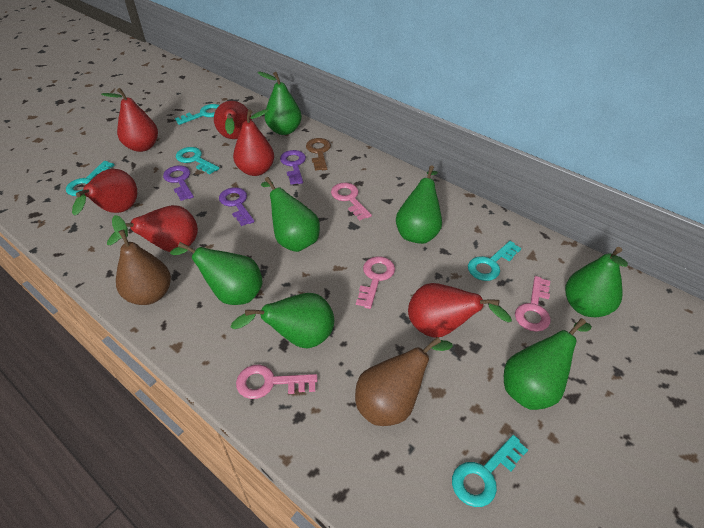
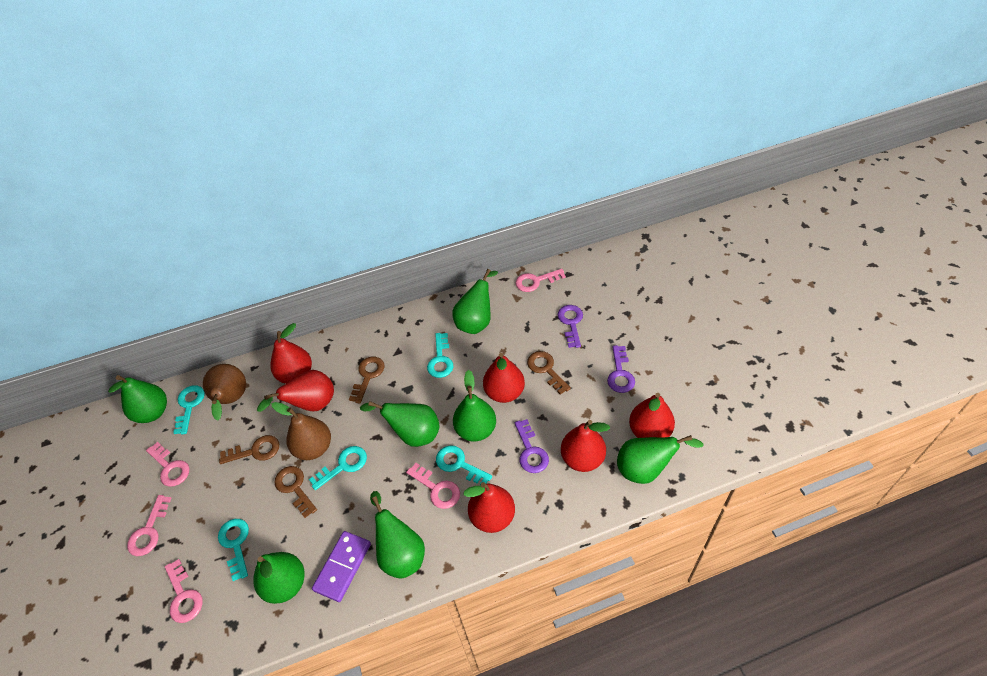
brown key: 1 -> 4
pink key: 4 -> 5
purple domino: 0 -> 1

